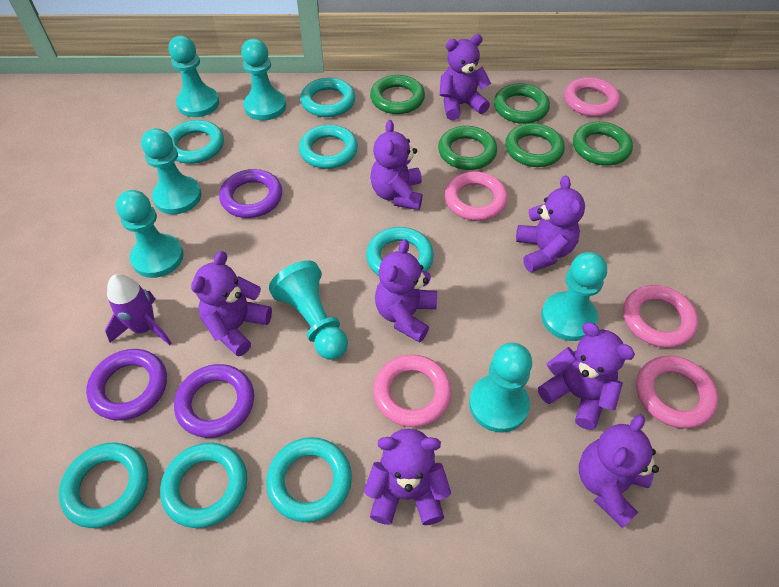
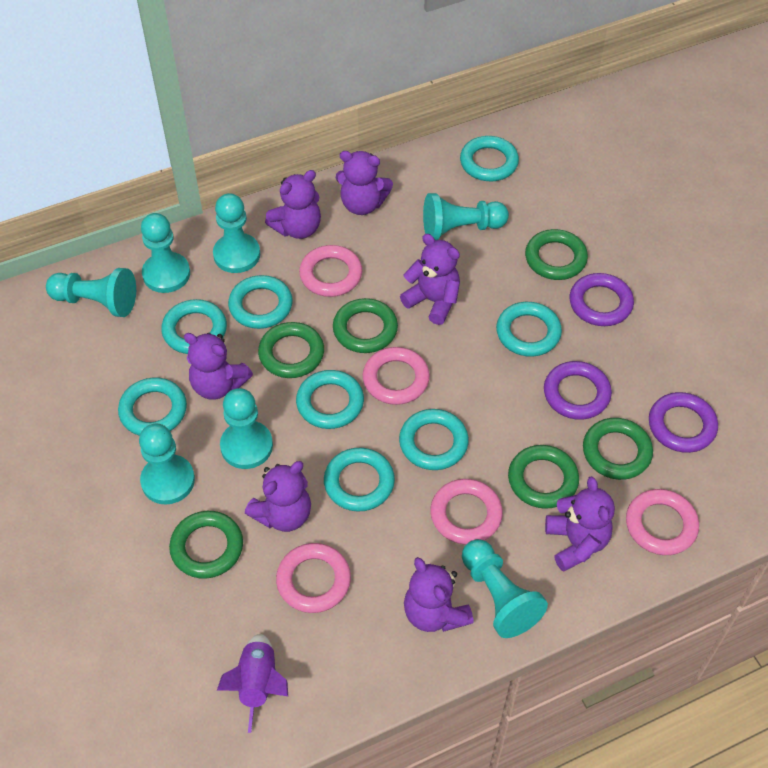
green ring: 5 -> 6
purple teddy bear: 8 -> 7
turquoise ring: 7 -> 8

